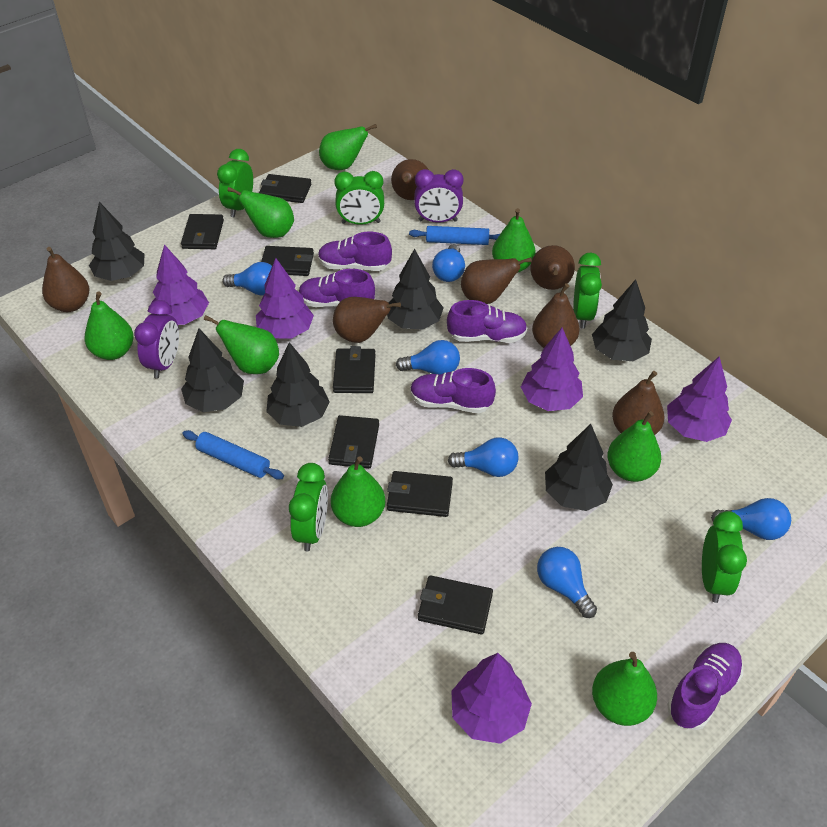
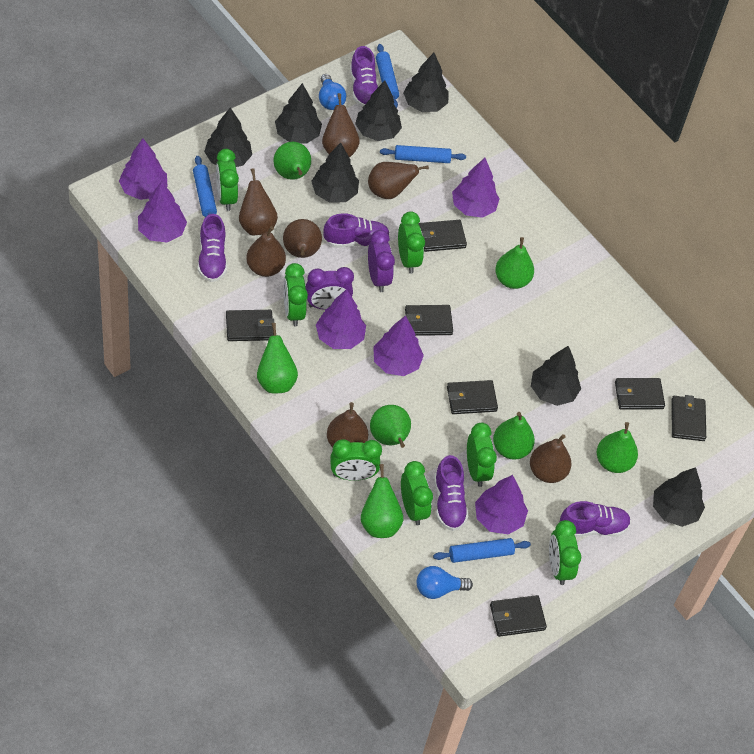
black tree: 6 -> 7
blue light bulb: 6 -> 2
blue rolling pin: 2 -> 4
green clock: 5 -> 7
green pear: 8 -> 7
purple tree: 5 -> 6

